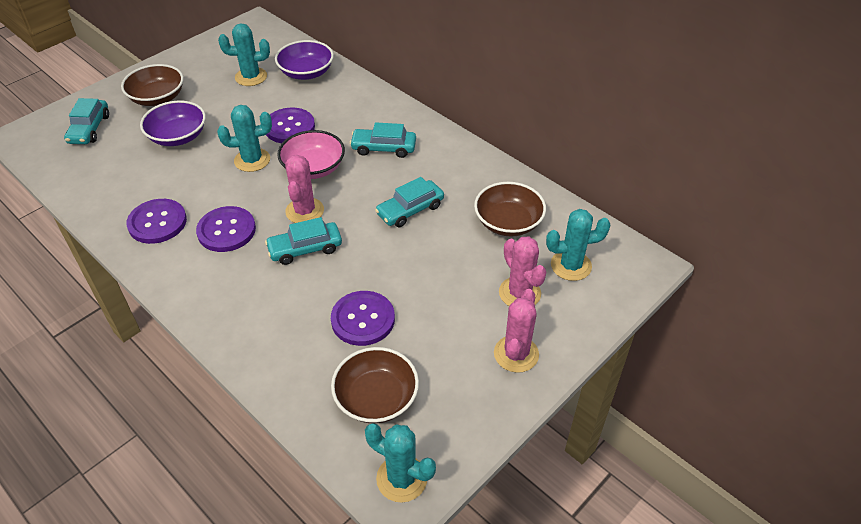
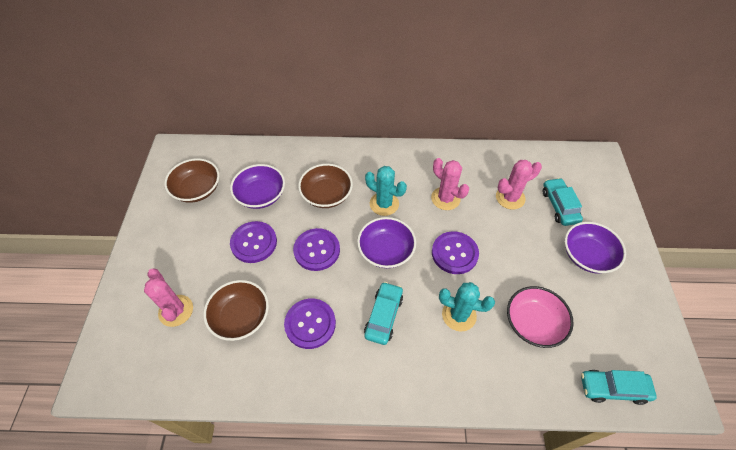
purple bowl: 2 -> 3
turquoise cactus: 4 -> 2
turquoise car: 4 -> 3

